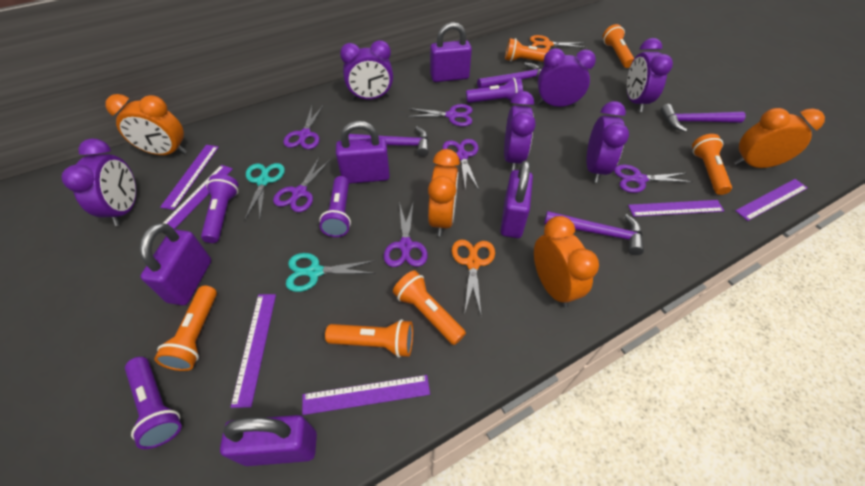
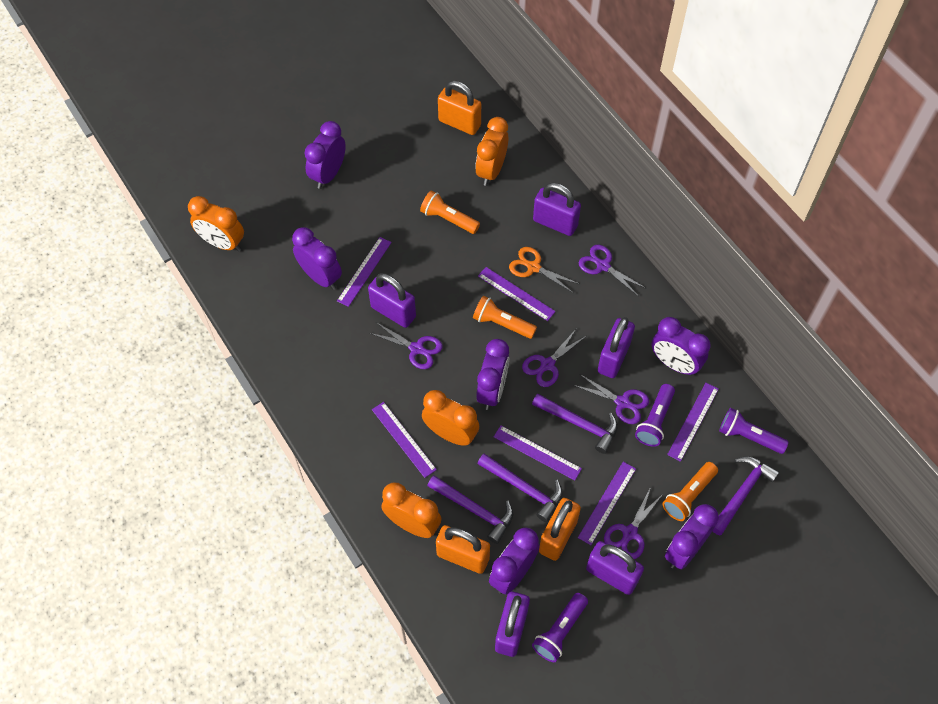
orange flashlight: 6 -> 3
orange padlock: 0 -> 3
orange scissors: 2 -> 1
purple flashlight: 4 -> 3
purple scissors: 6 -> 5
turquoise scissors: 2 -> 0

